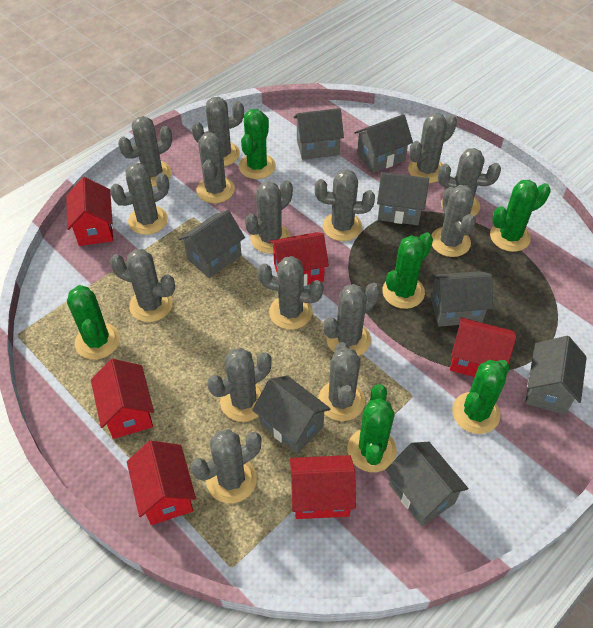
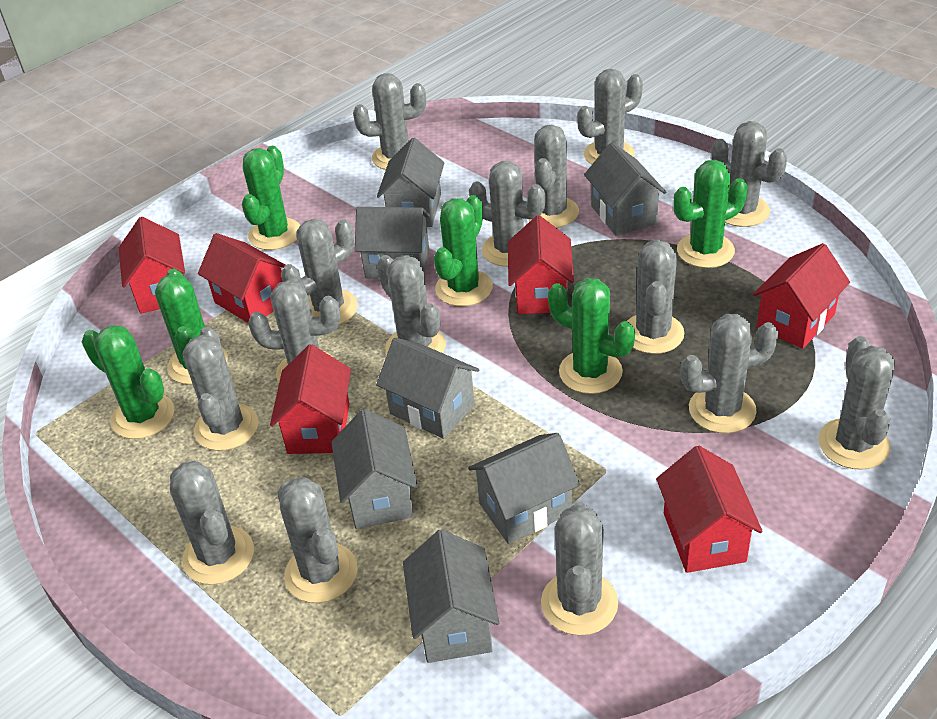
grey house: 8 -> 7

